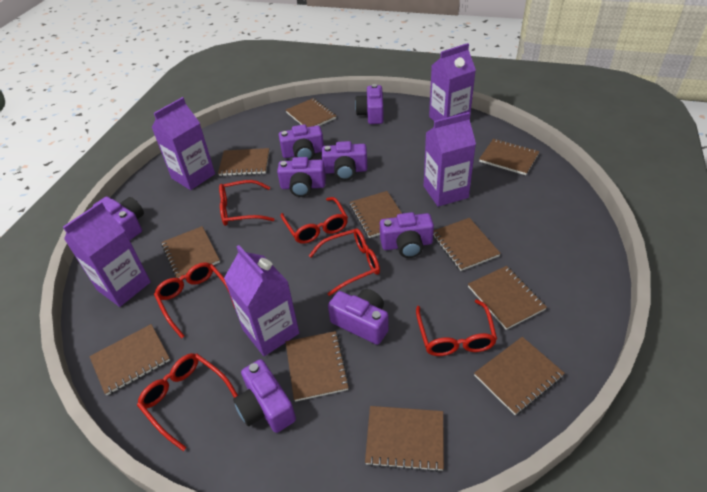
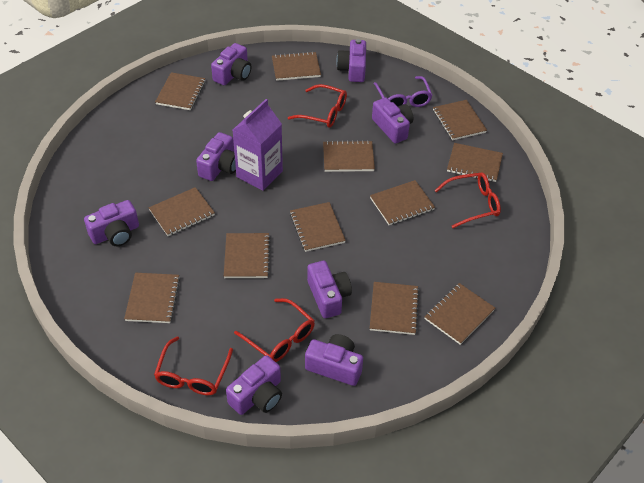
brown notebook: 11 -> 12
purple carton: 5 -> 1
purple glasses: 0 -> 1
red glasses: 6 -> 4

